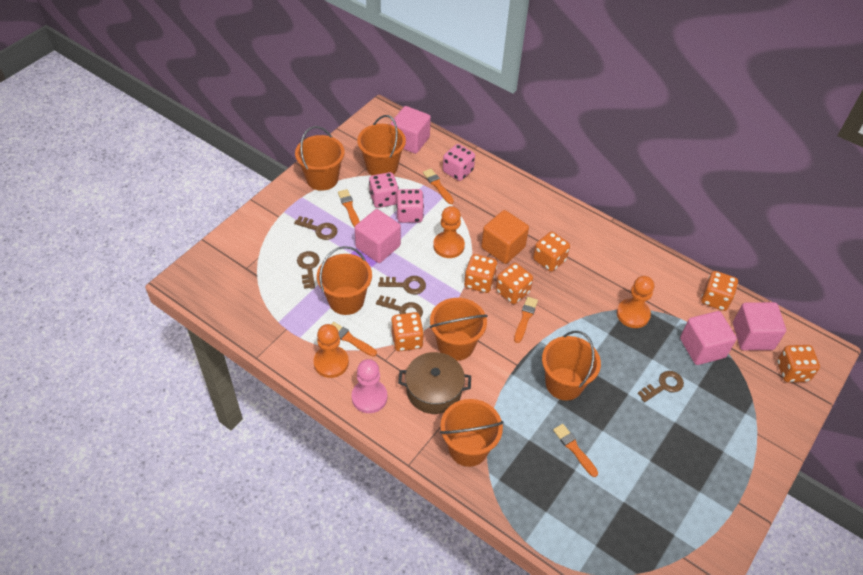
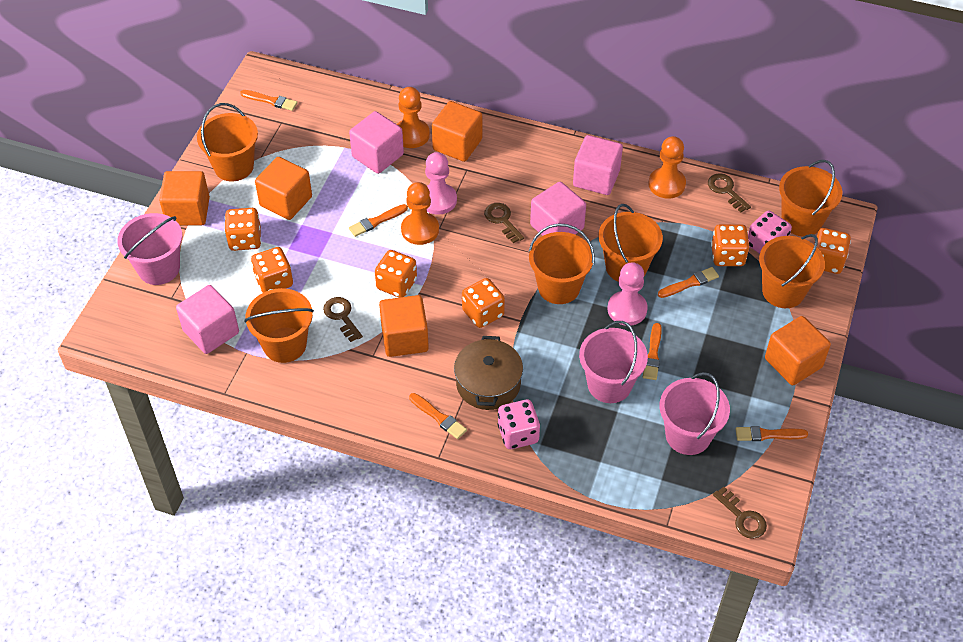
brown key: 5 -> 4
orange brush: 5 -> 6
orange cube: 1 -> 5
pink bucket: 0 -> 3
pink dice: 3 -> 2
pink pawn: 1 -> 2

